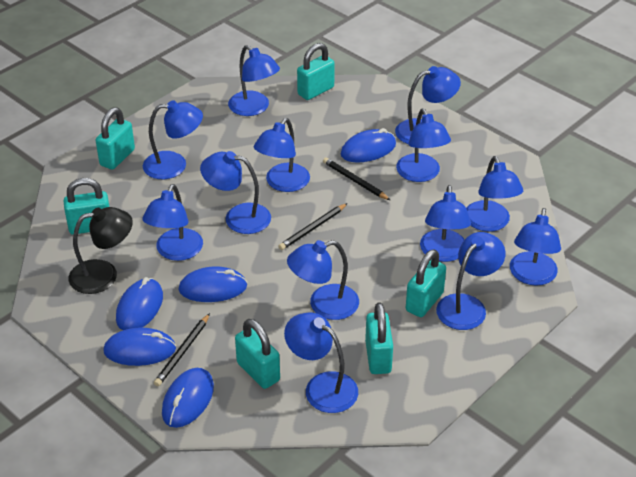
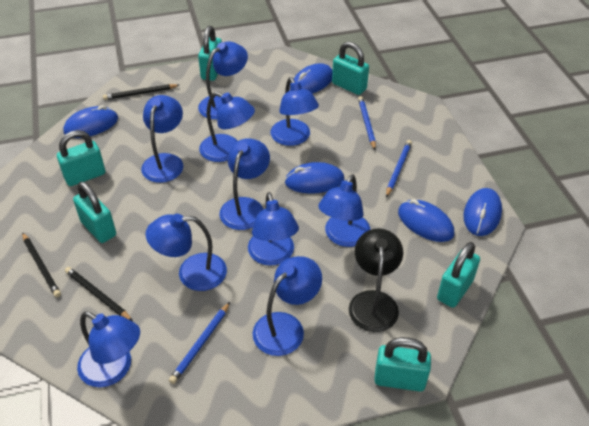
blue lamp: 13 -> 10
blue pencil: 0 -> 3

